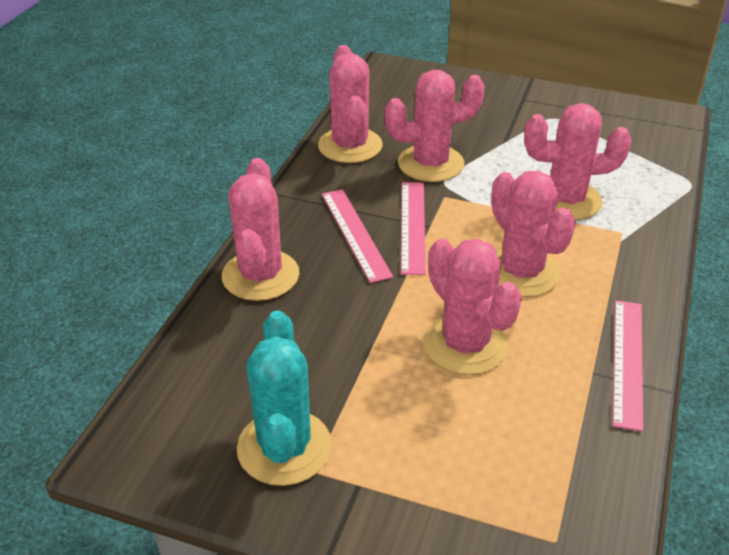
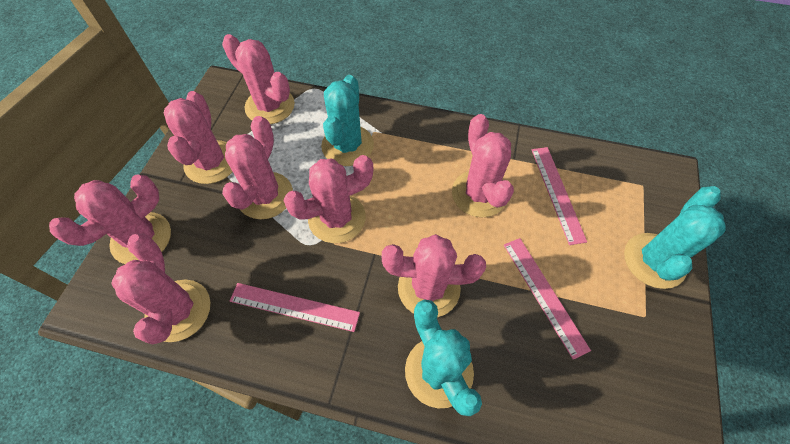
pink cactus: 6 -> 8
turquoise cactus: 1 -> 3

